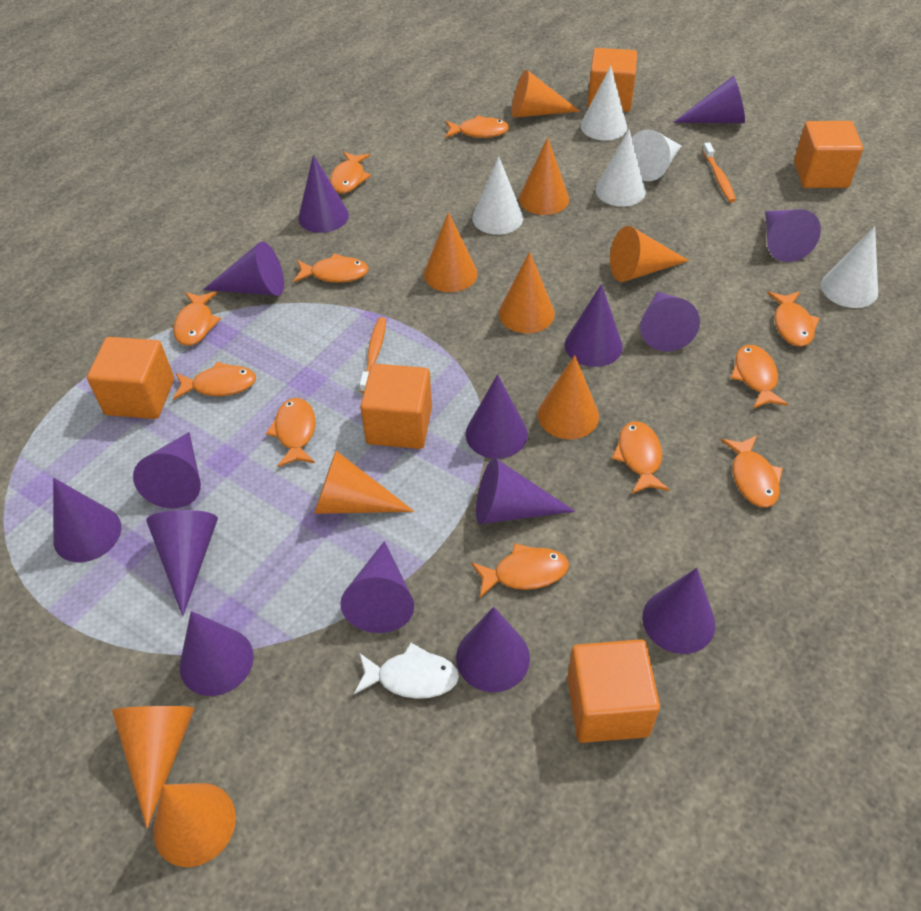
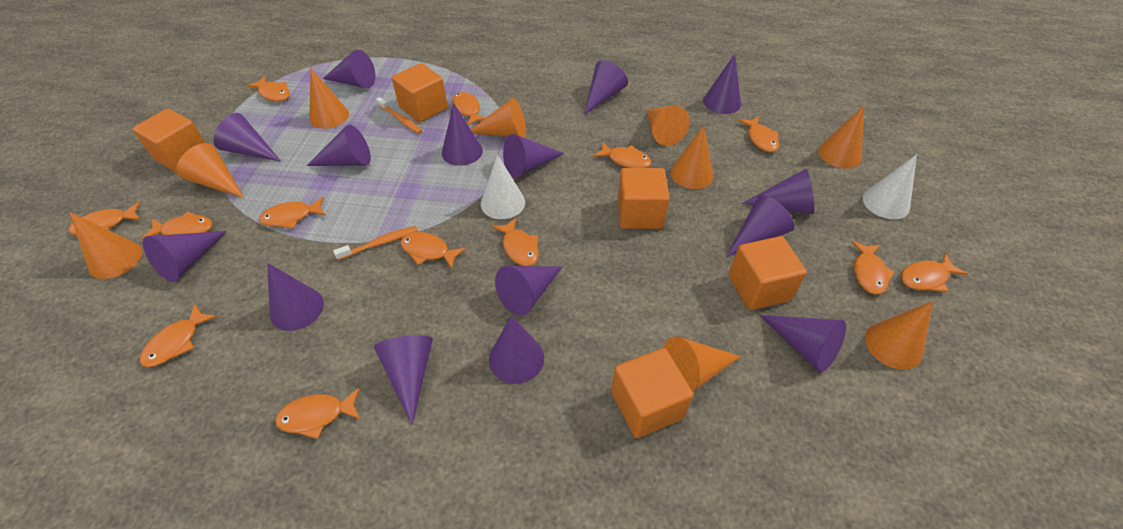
orange fish: 11 -> 13
white cone: 5 -> 2
white fish: 1 -> 0

